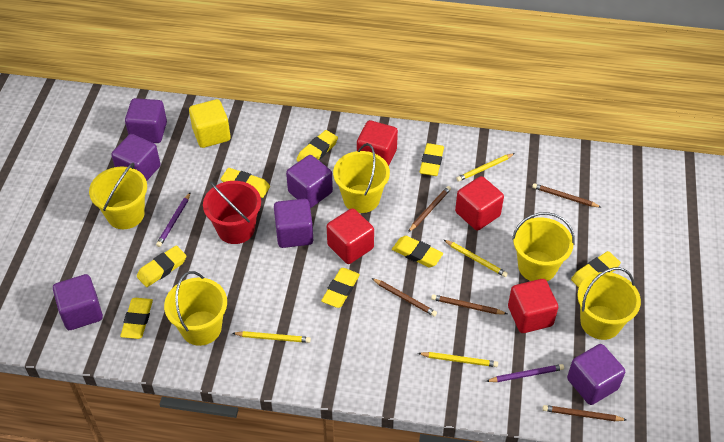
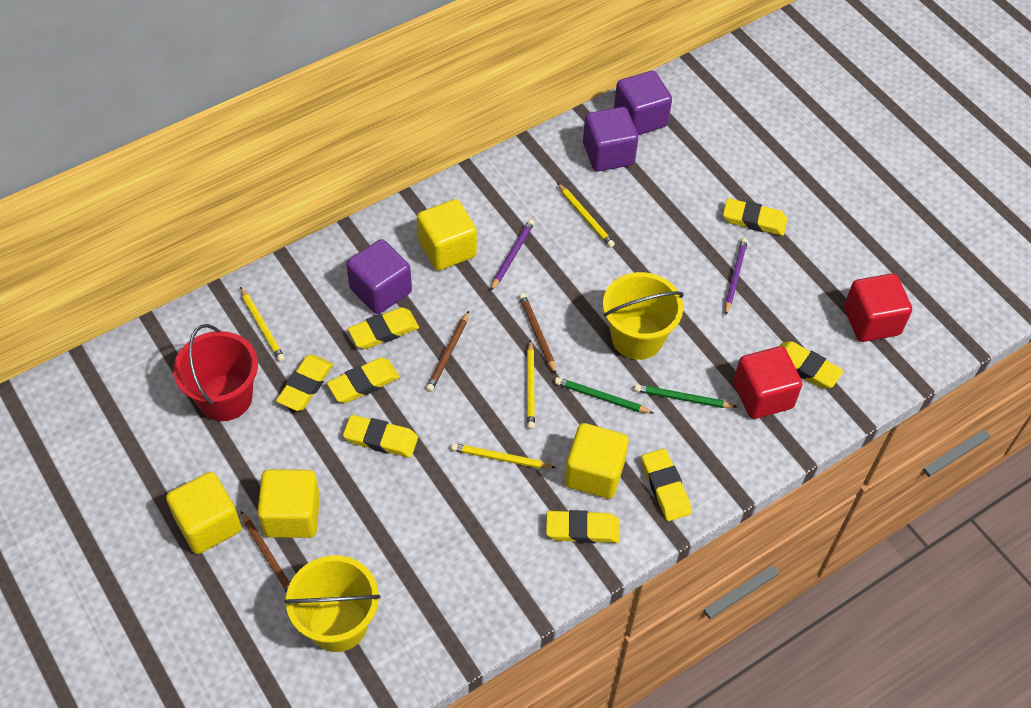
brown pencil: 5 -> 3
green pencil: 0 -> 2
purple cube: 6 -> 3
red cube: 4 -> 2
yellow bucket: 5 -> 2
yellow cube: 1 -> 4

